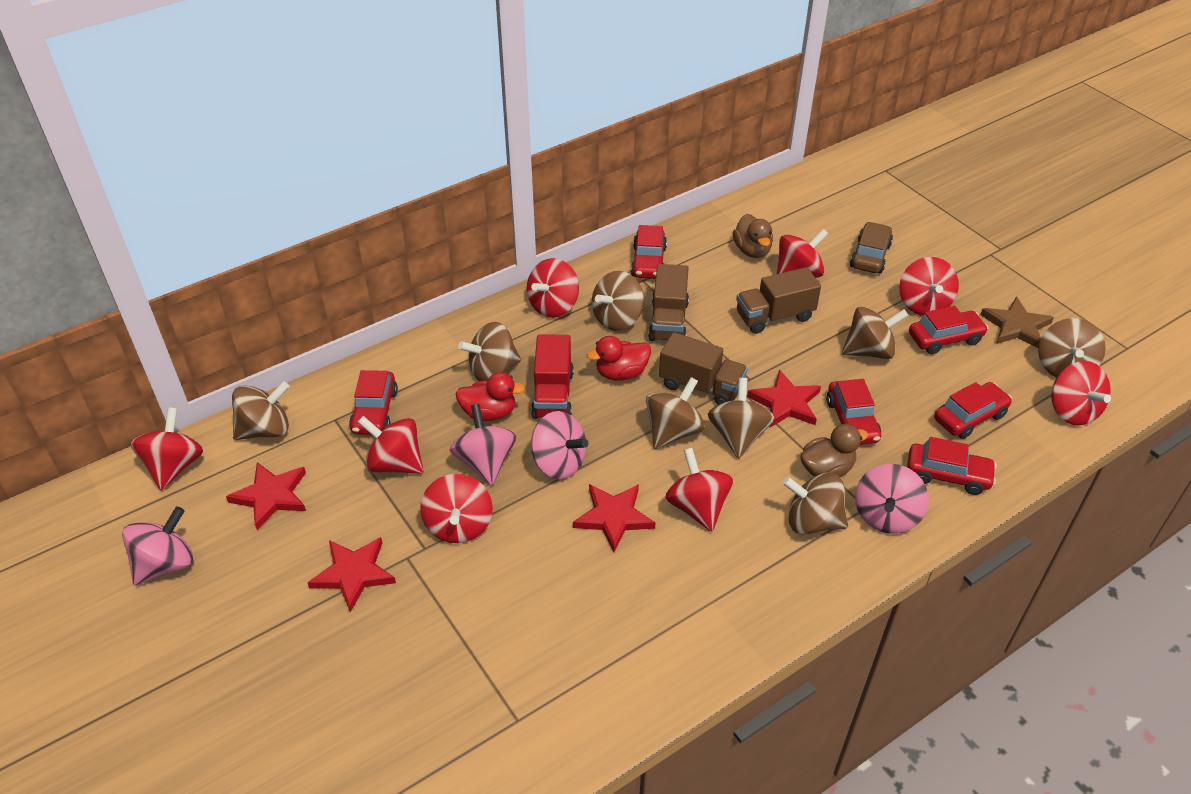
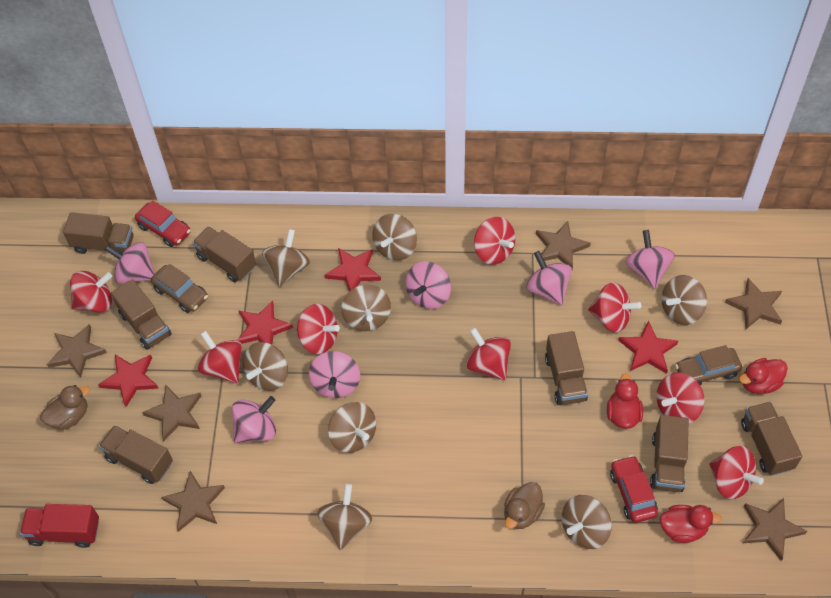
brown car: 1 -> 2
brown star: 1 -> 6
brown truck: 3 -> 7
pink spinning top: 4 -> 6
red car: 6 -> 2
red duck: 2 -> 3

